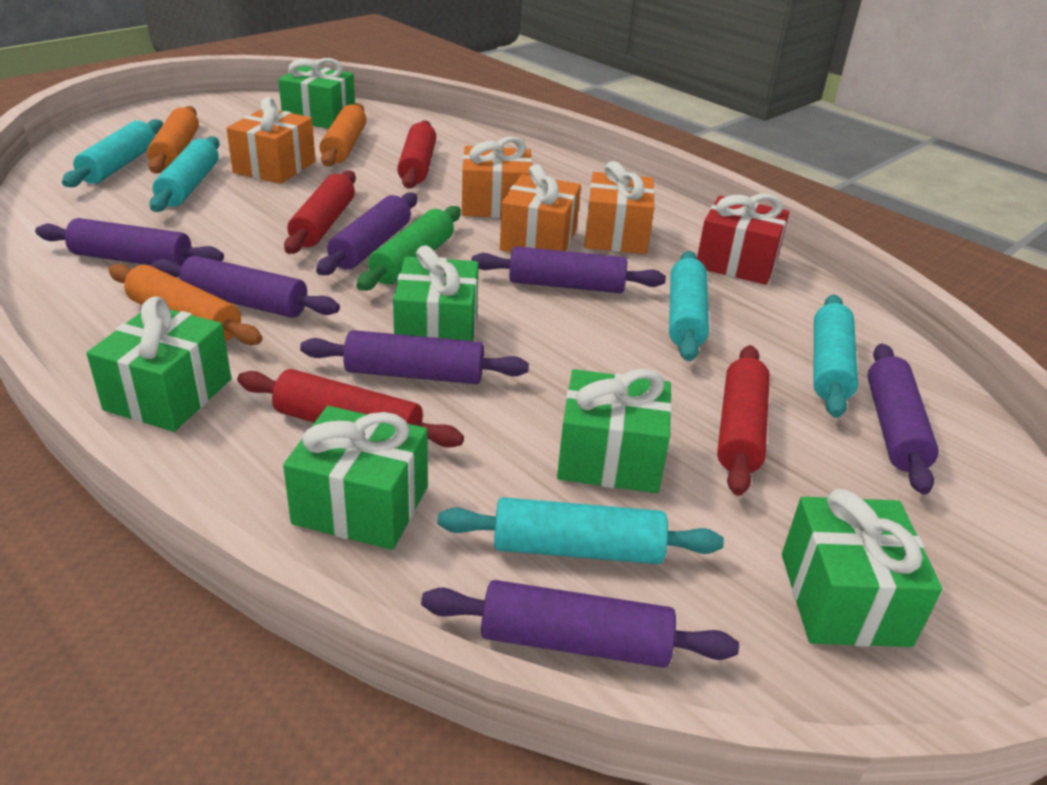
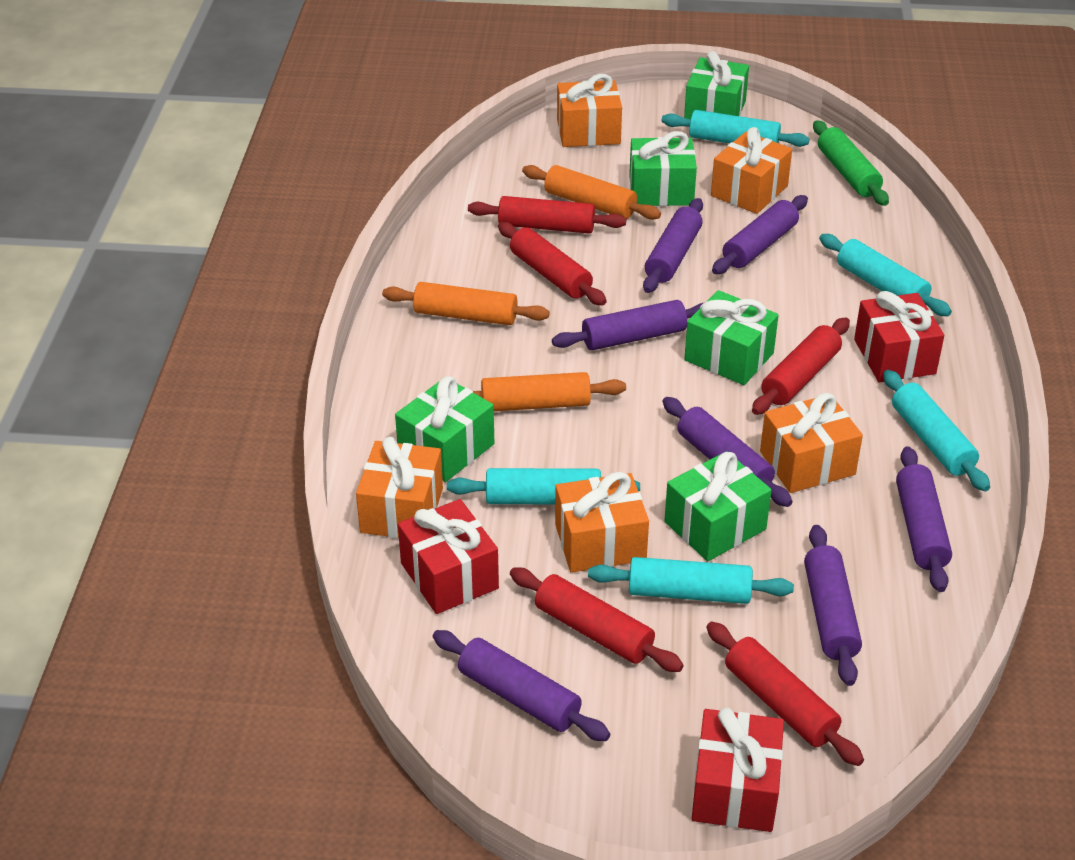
green gift: 6 -> 5
orange gift: 4 -> 5
red gift: 1 -> 3
red rolling pin: 4 -> 5

